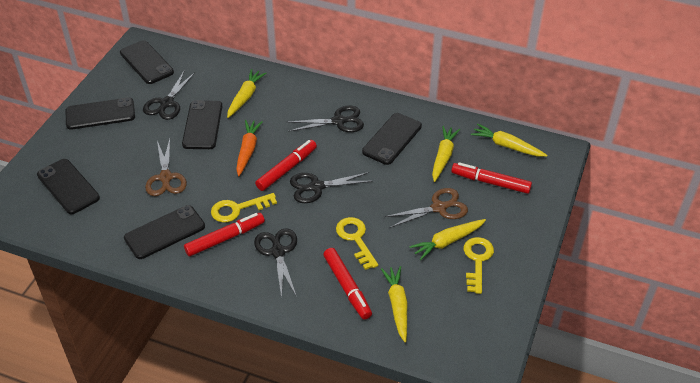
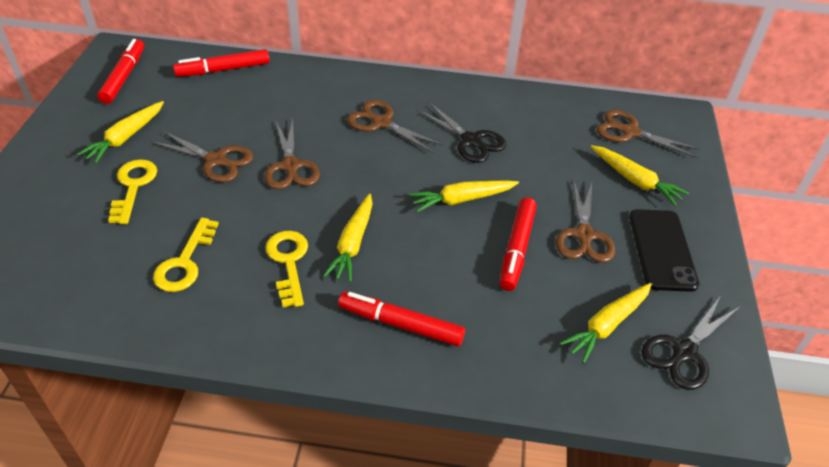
black phone: 6 -> 1
black scissors: 4 -> 2
brown scissors: 2 -> 5
orange carrot: 1 -> 0

